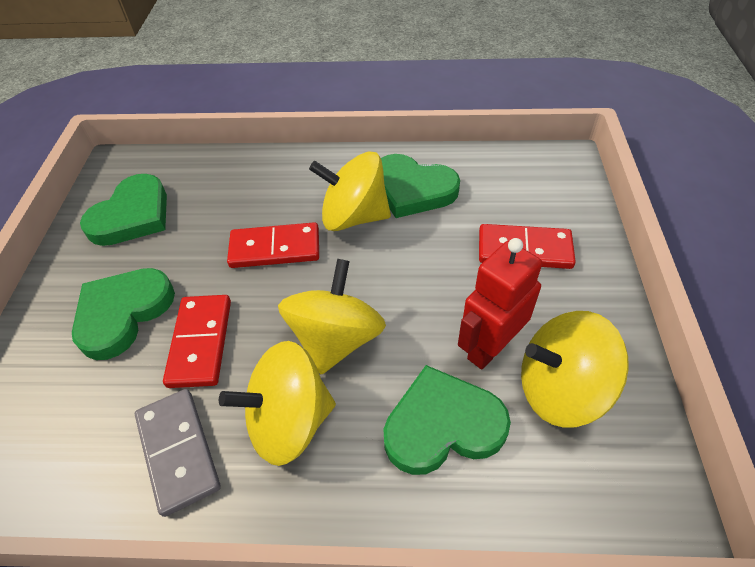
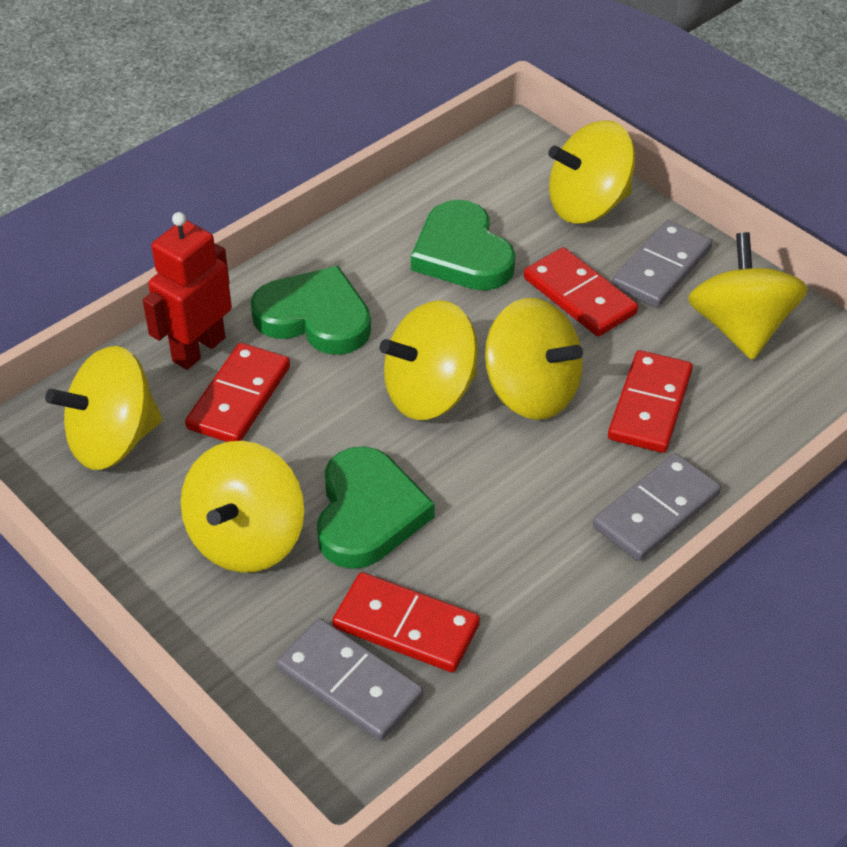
green heart: 4 -> 3
grey domino: 1 -> 3
red domino: 3 -> 4
yellow spinning top: 4 -> 6

